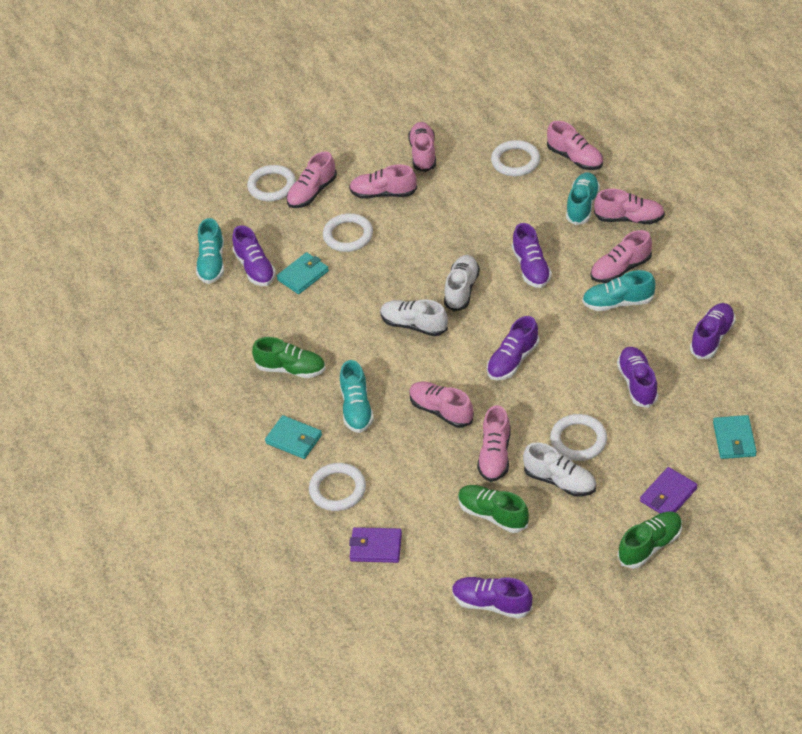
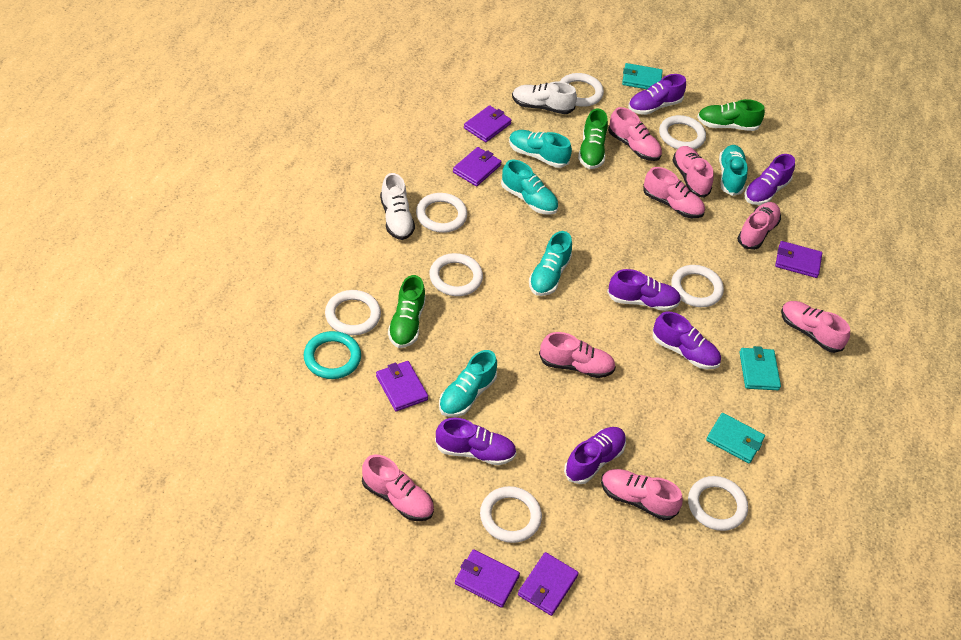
purple wallet: 2 -> 6
turquoise ring: 0 -> 1
turquoise shoe: 4 -> 5
white ring: 5 -> 8
white shoe: 3 -> 2

